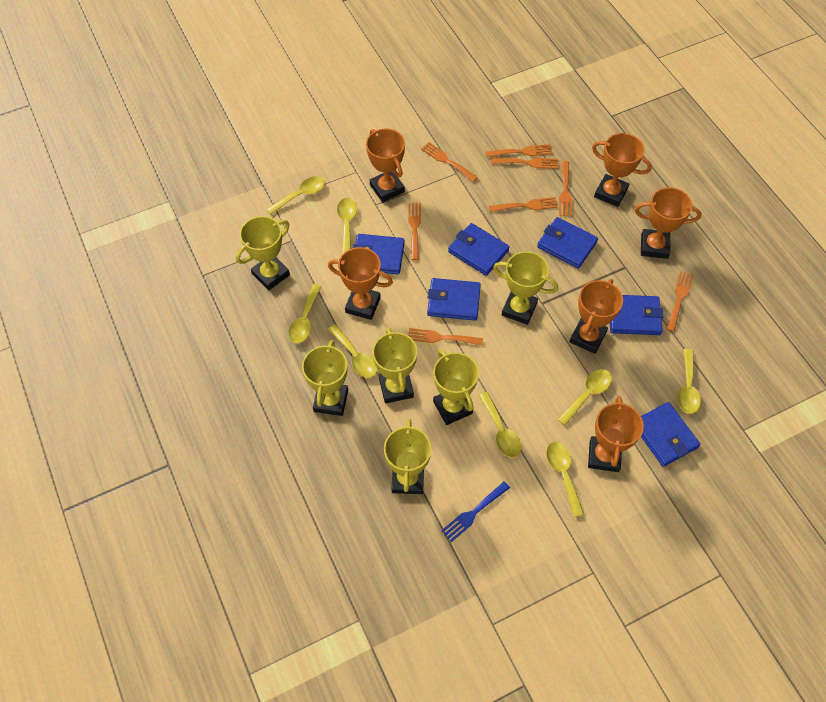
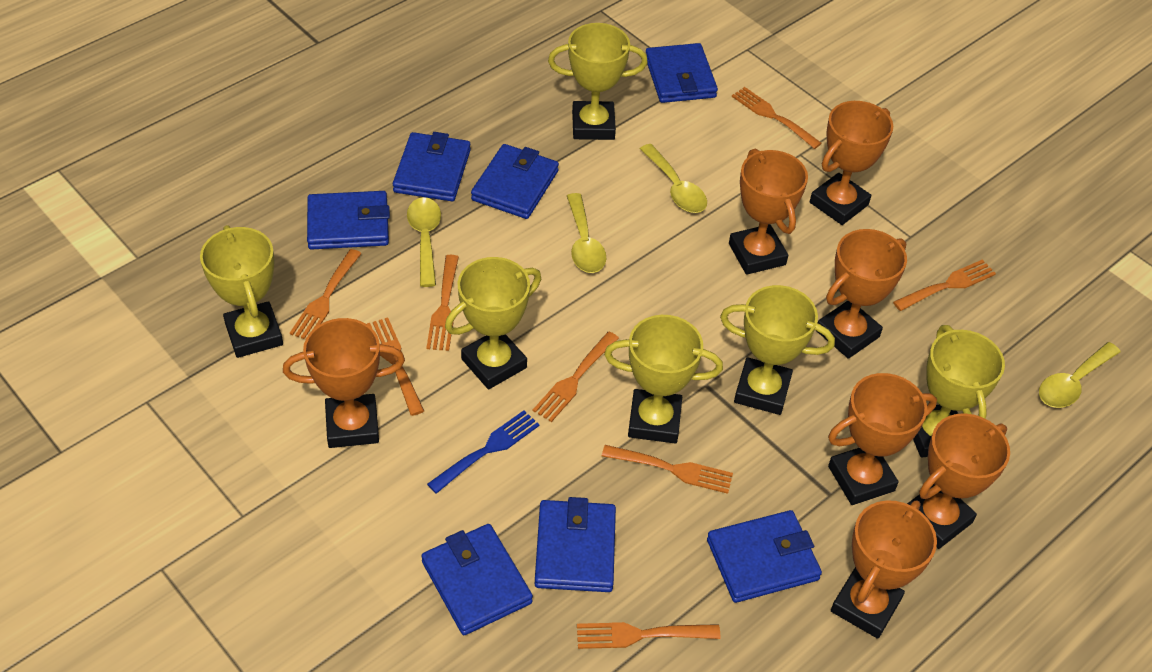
blue wallet: 6 -> 7
orange trophy: 6 -> 7
yellow spoon: 8 -> 4

